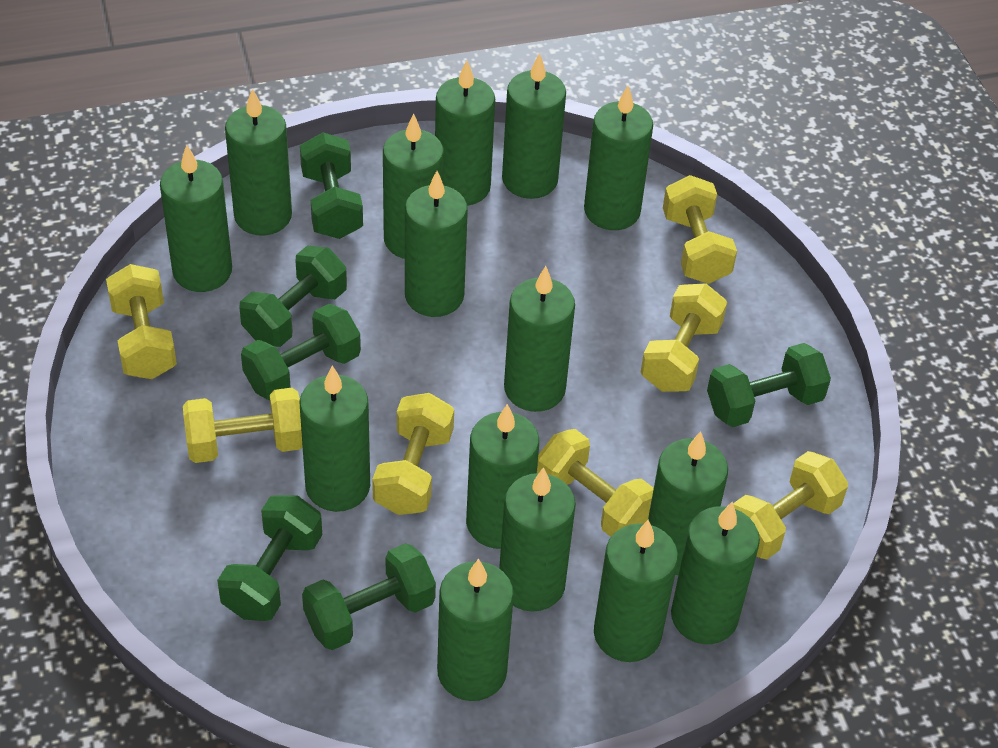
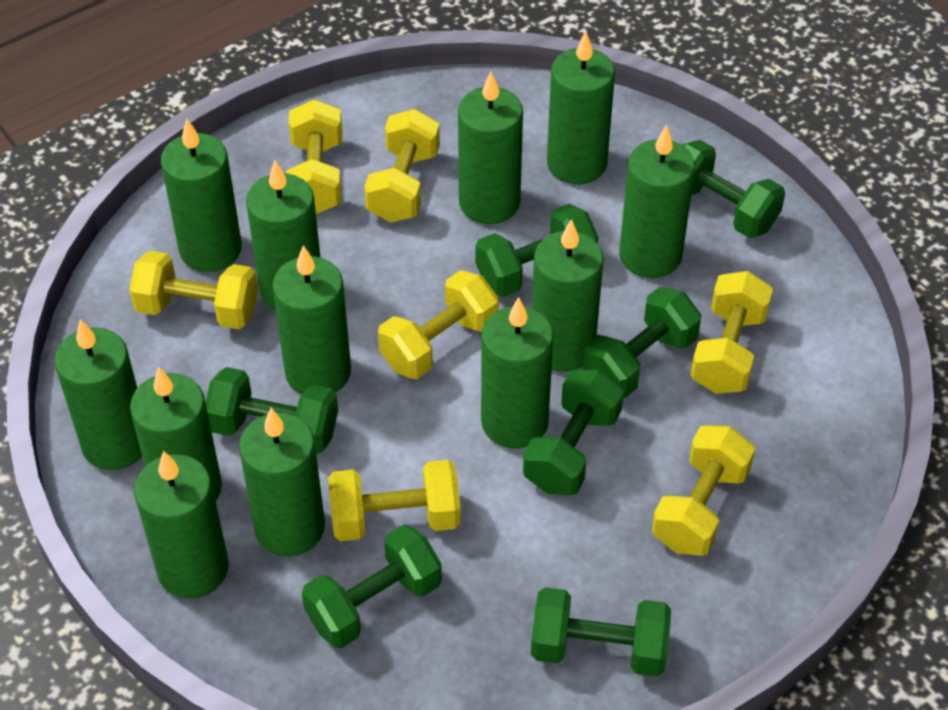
green candle: 15 -> 12
green dumbbell: 6 -> 7

